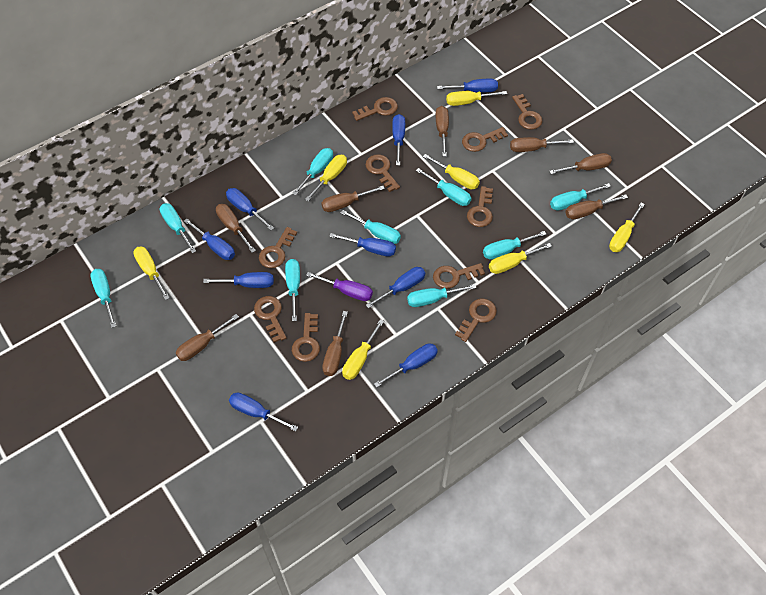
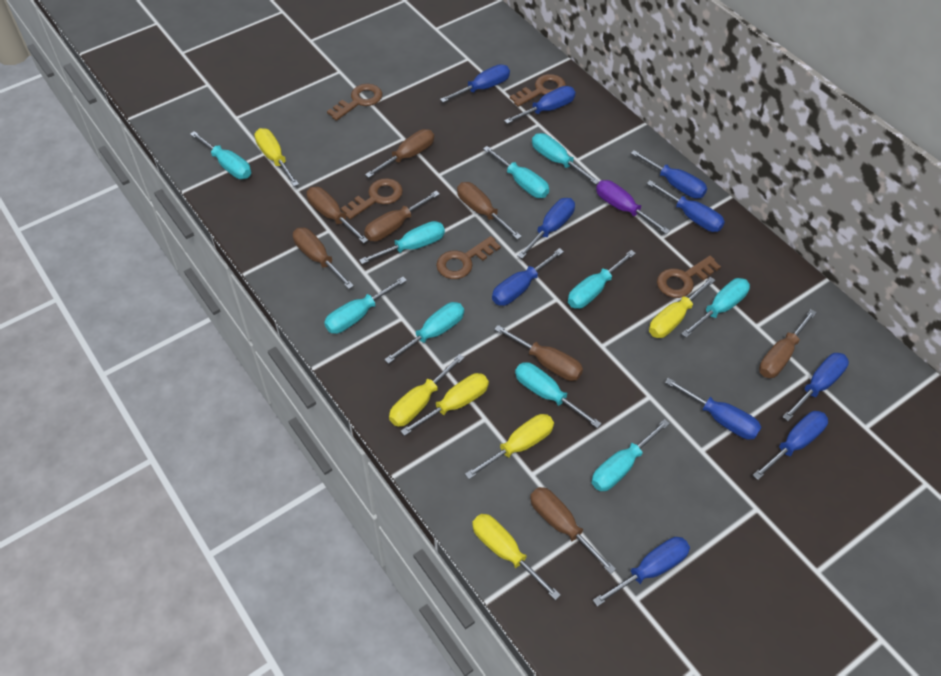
blue screwdriver: 9 -> 10
brown key: 10 -> 5
turquoise screwdriver: 9 -> 10
yellow screwdriver: 7 -> 6

